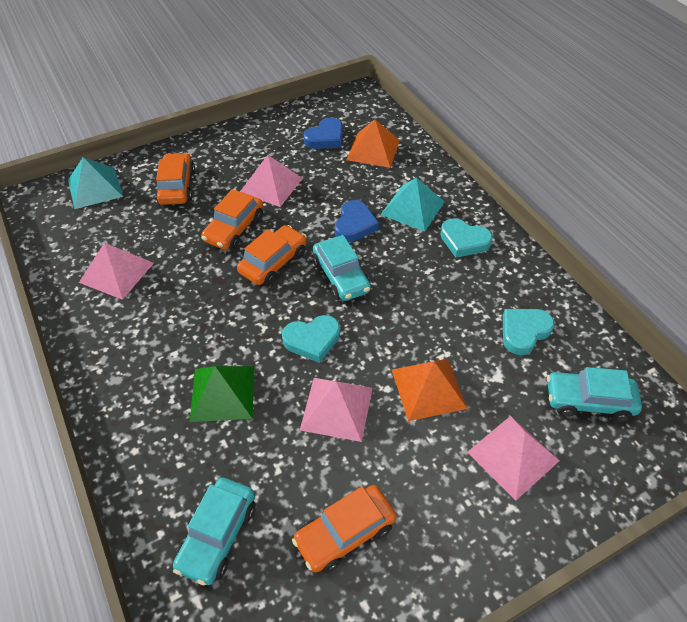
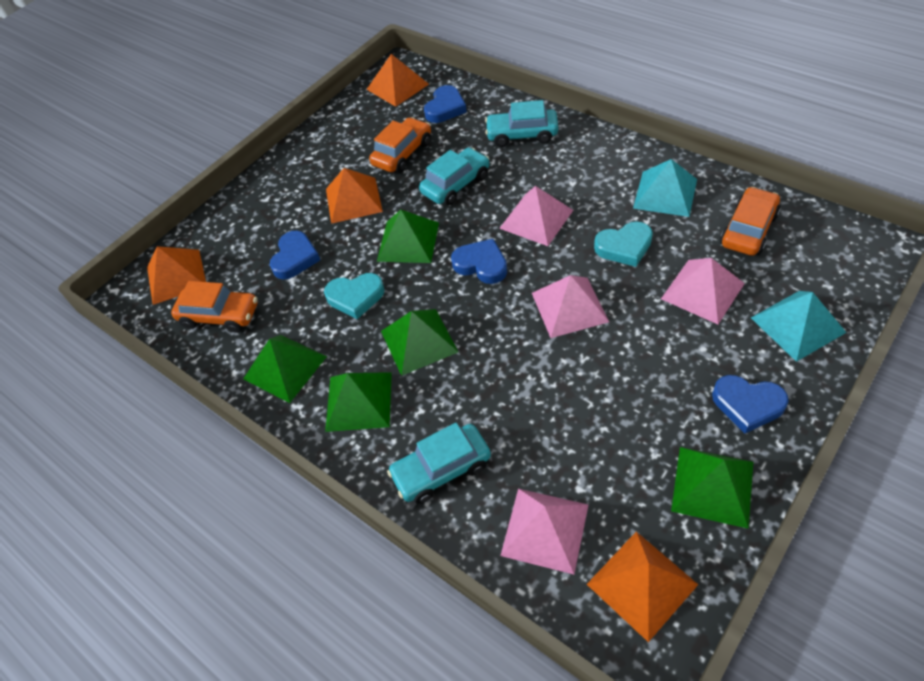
blue heart: 2 -> 4
green pyramid: 1 -> 5
orange car: 4 -> 3
orange pyramid: 2 -> 4
turquoise heart: 3 -> 2

